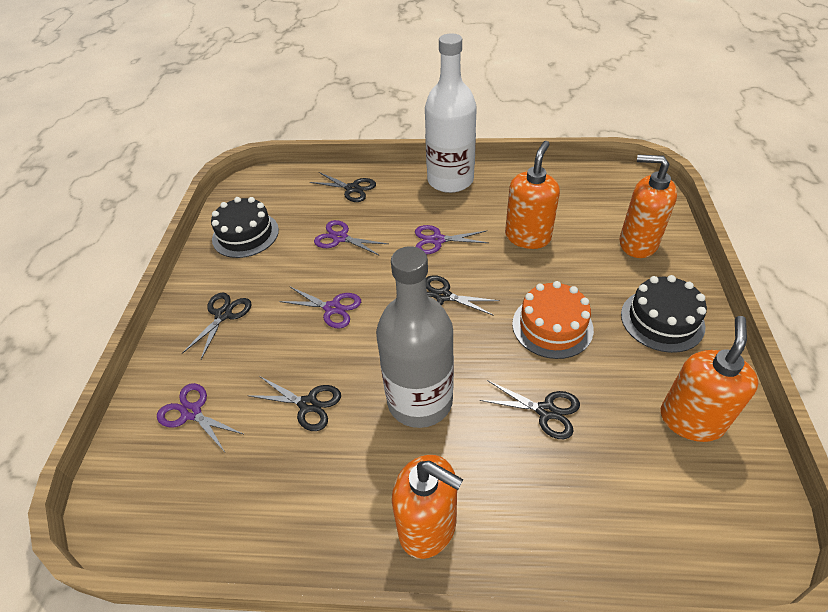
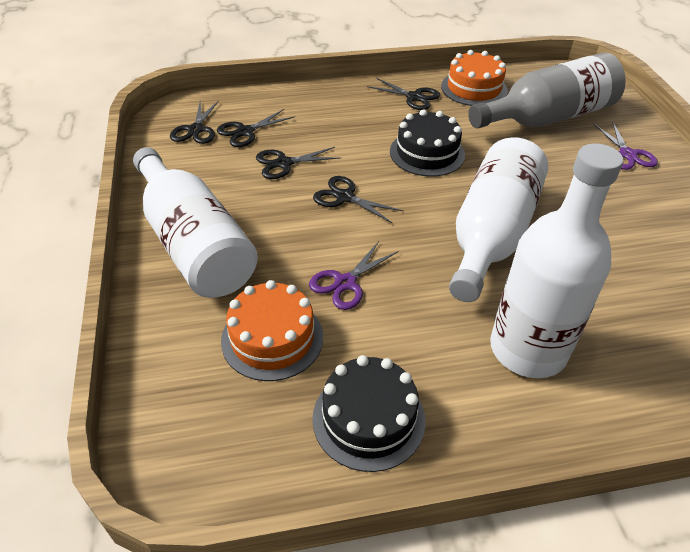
orange cake: 1 -> 2
orange soap dispenser: 4 -> 0
purple scissors: 4 -> 2
white bottle: 1 -> 3

